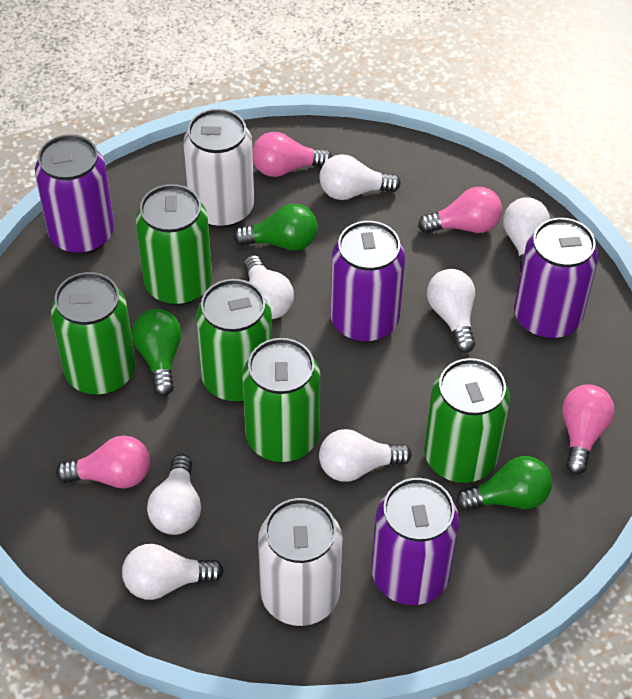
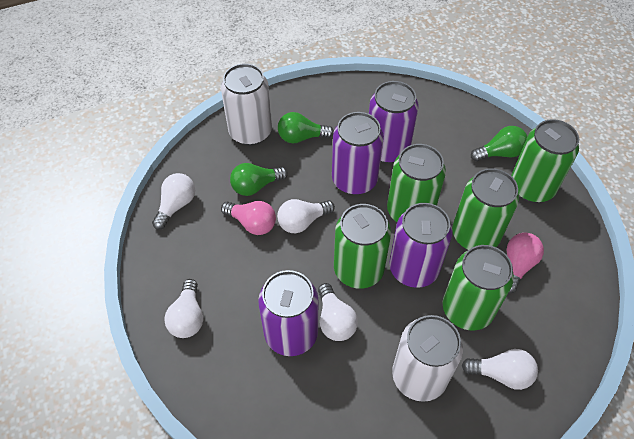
pink light bulb: 4 -> 2
white light bulb: 7 -> 5

